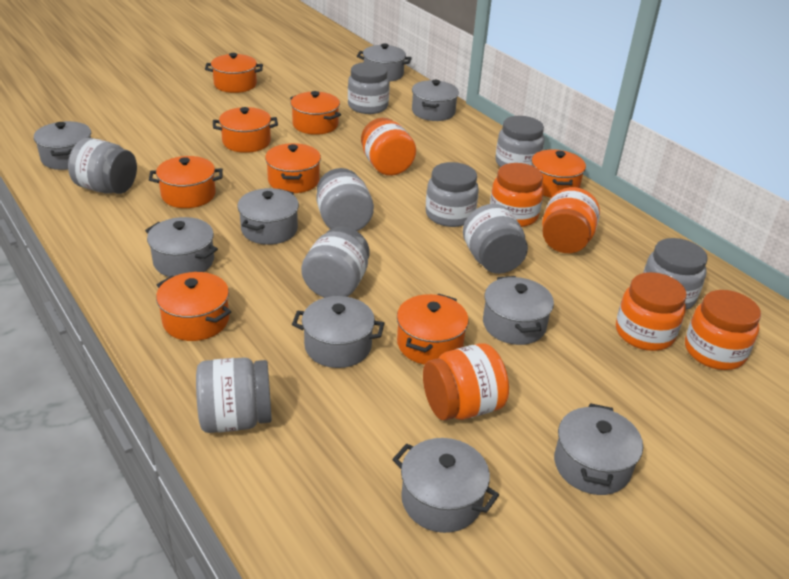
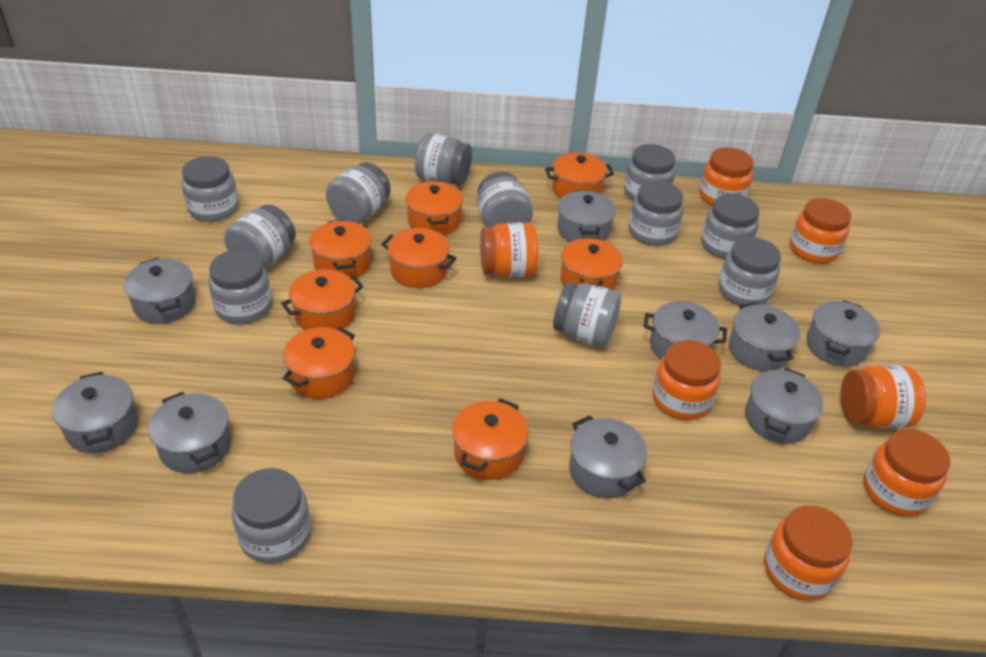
grey jar: 9 -> 12
orange jar: 6 -> 7

